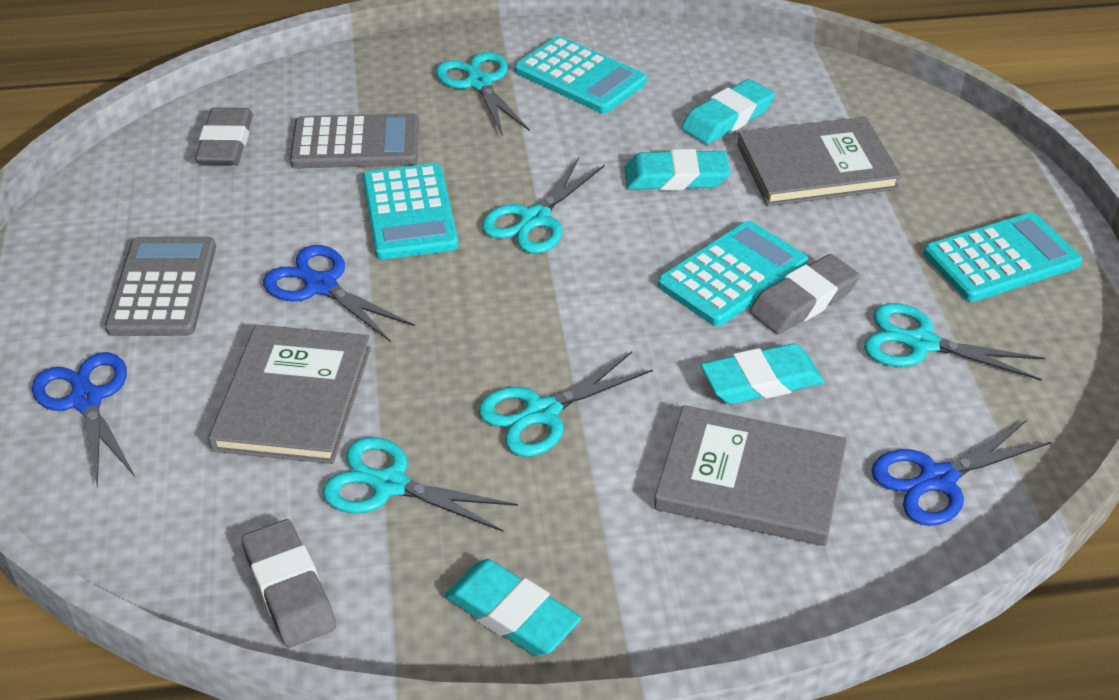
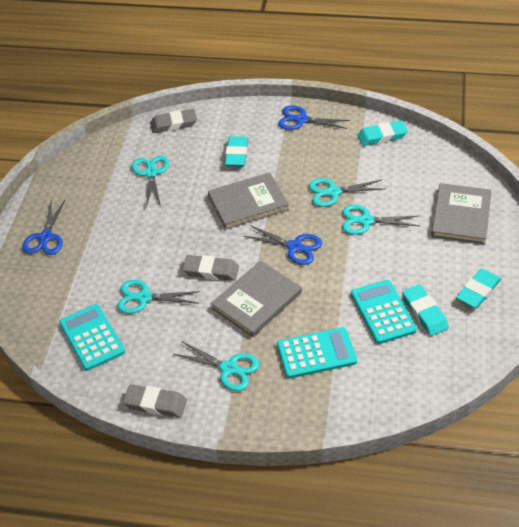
grey calculator: 2 -> 0
turquoise calculator: 4 -> 3

